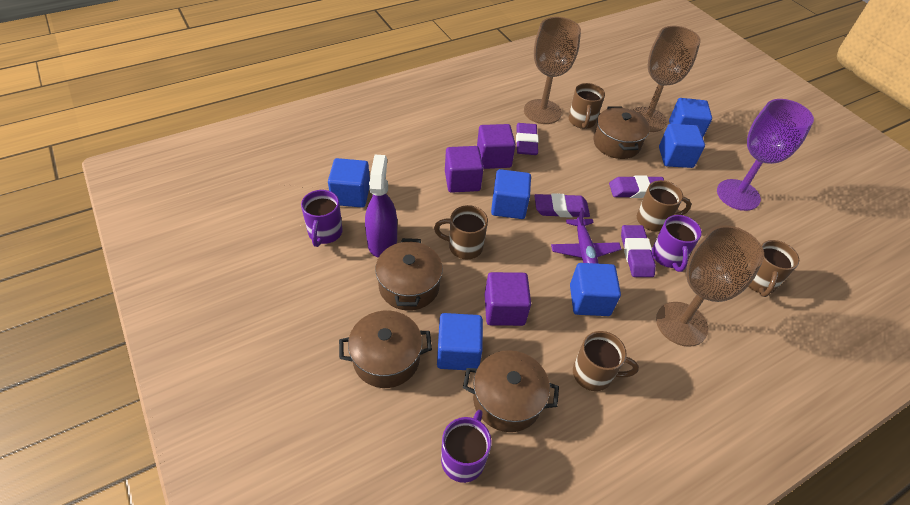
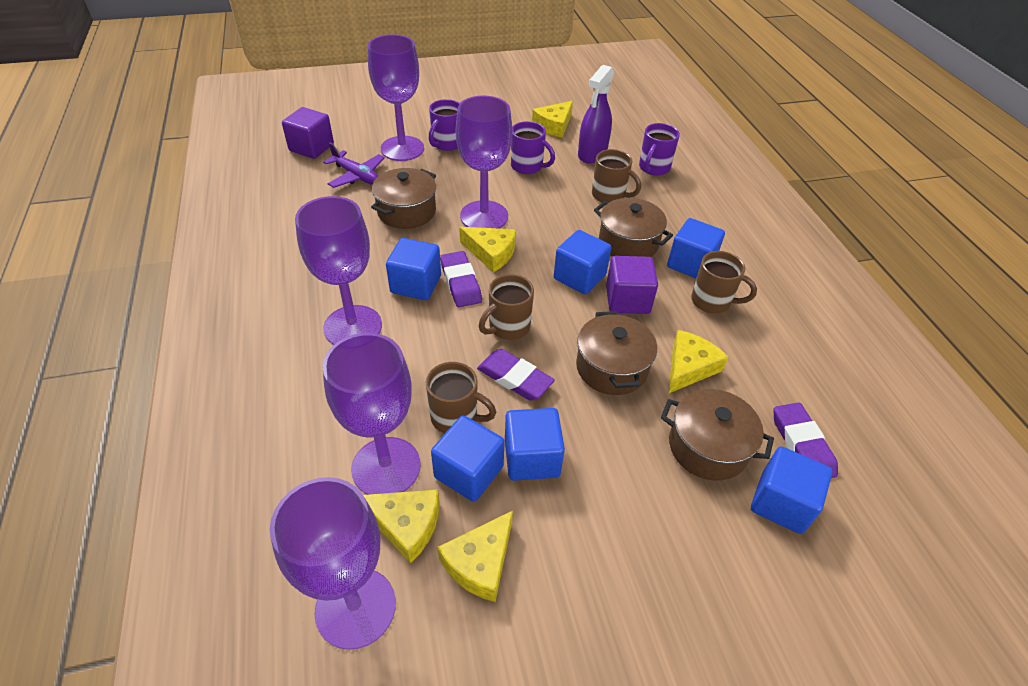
brown goblet: 3 -> 0
brown mug: 5 -> 4
purple cube: 3 -> 2
purple eraser: 4 -> 3
purple goblet: 1 -> 5
yellow cheese: 0 -> 5

